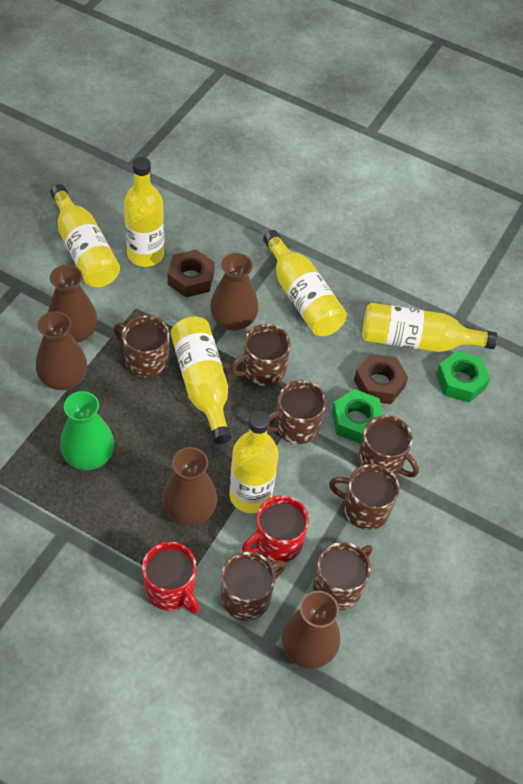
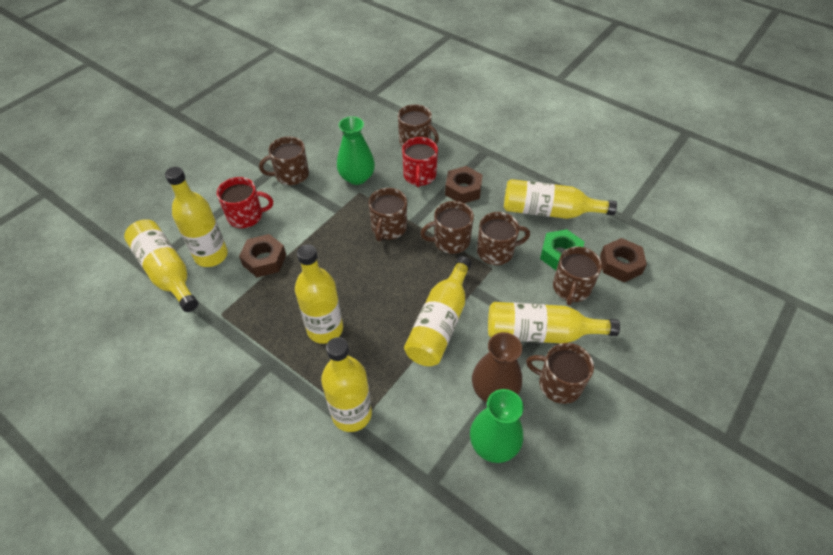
brown nut: 2 -> 3
brown vase: 5 -> 1
green nut: 2 -> 1
green vase: 1 -> 2
yellow bottle: 6 -> 7

